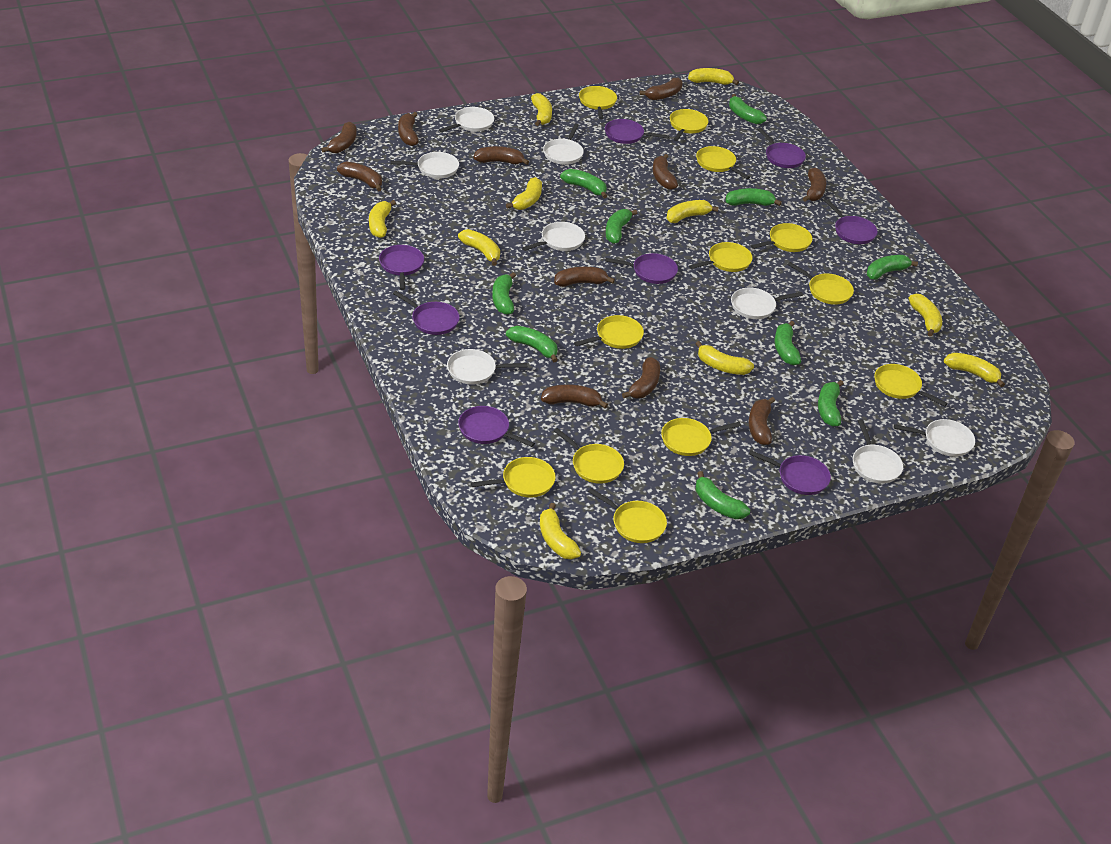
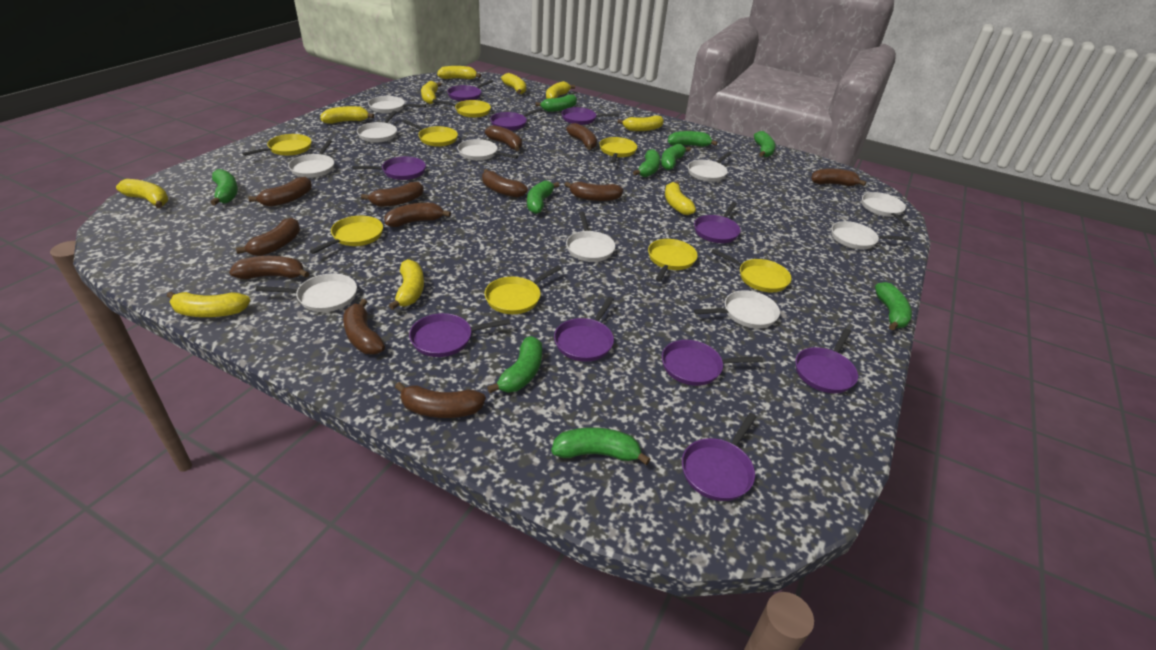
brown banana: 11 -> 12
purple pan: 8 -> 10
white pan: 8 -> 10
yellow pan: 12 -> 8

